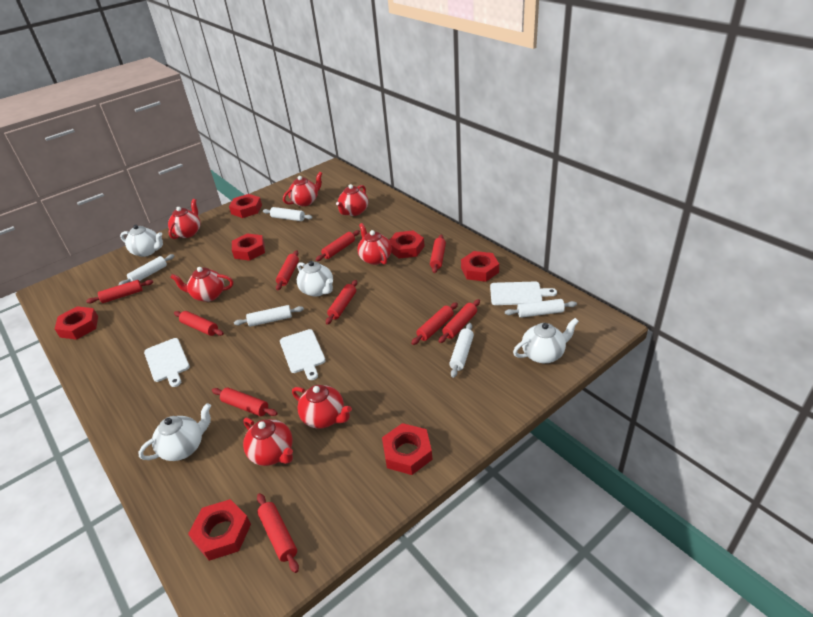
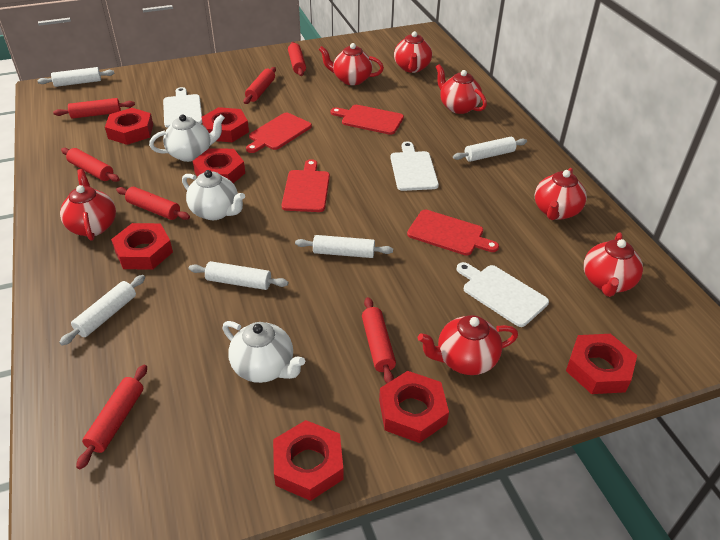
red cutting board: 0 -> 4
red rolling pin: 10 -> 7
white teapot: 4 -> 3

